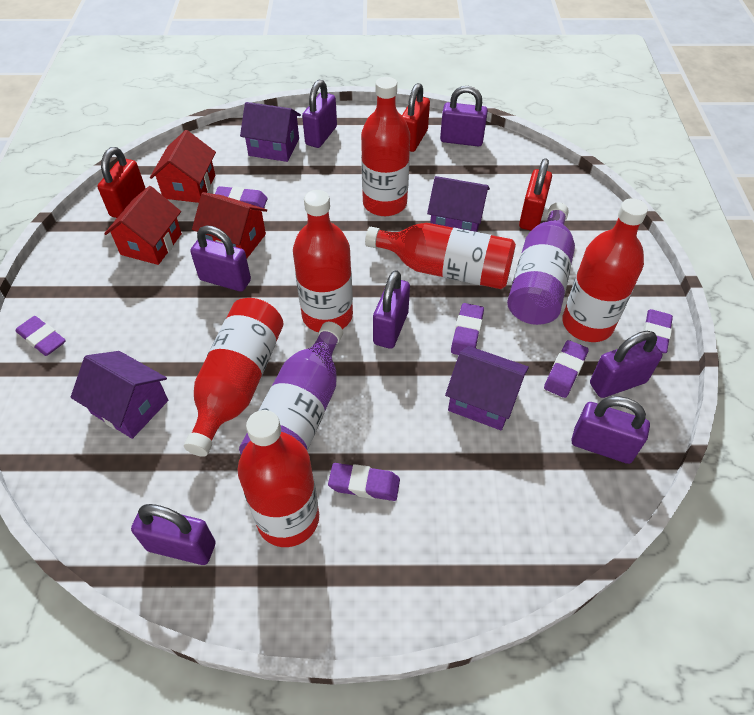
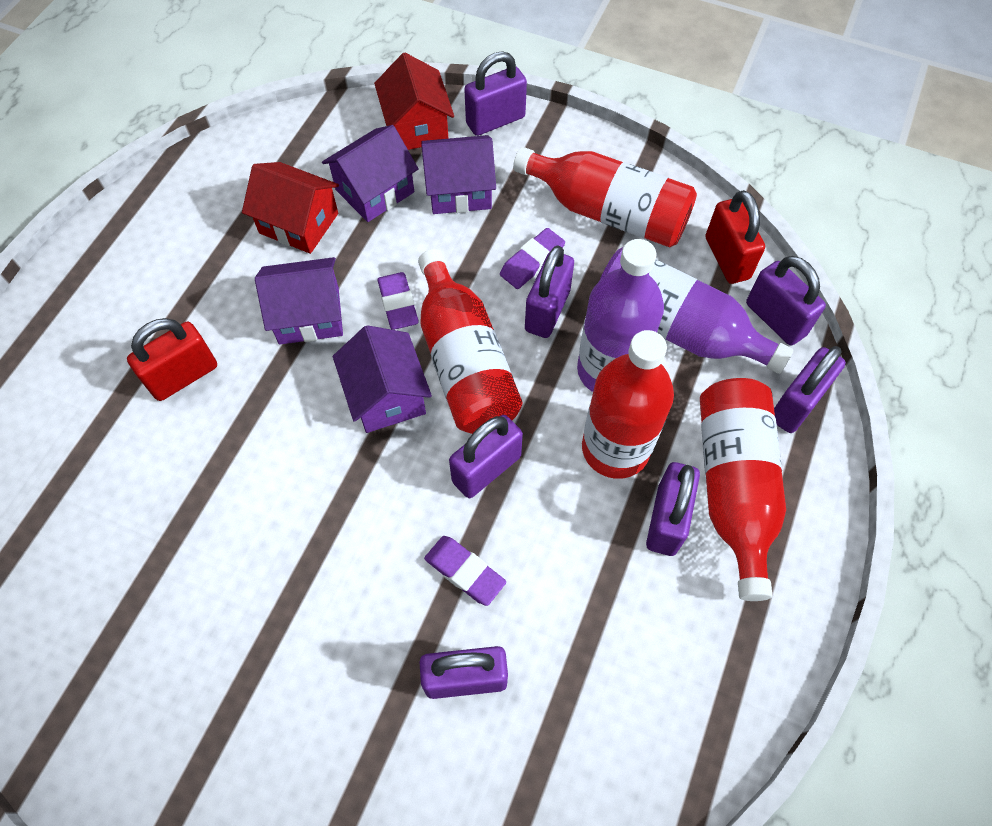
purple eraser: 6 -> 3
red bottle: 6 -> 4
red house: 3 -> 2
red padlock: 3 -> 2

